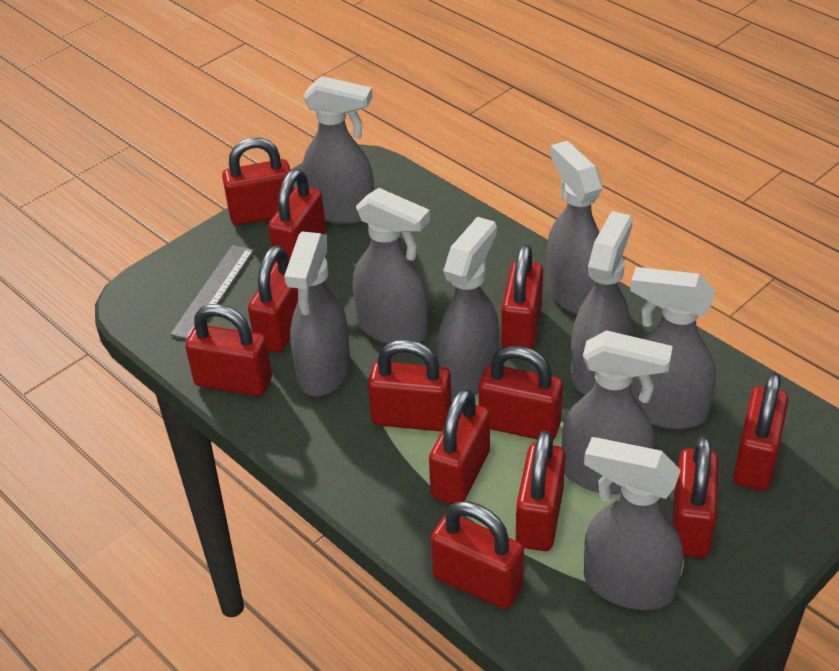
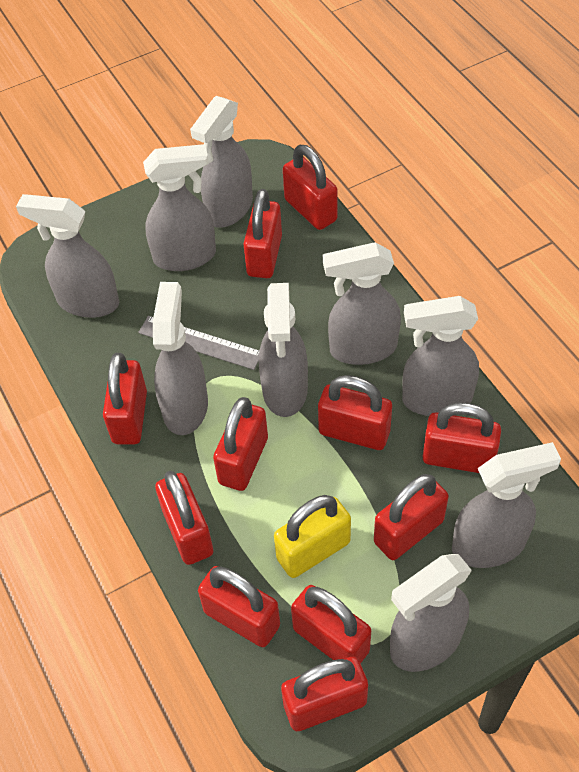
red padlock: 12 -> 11
yellow padlock: 0 -> 1

